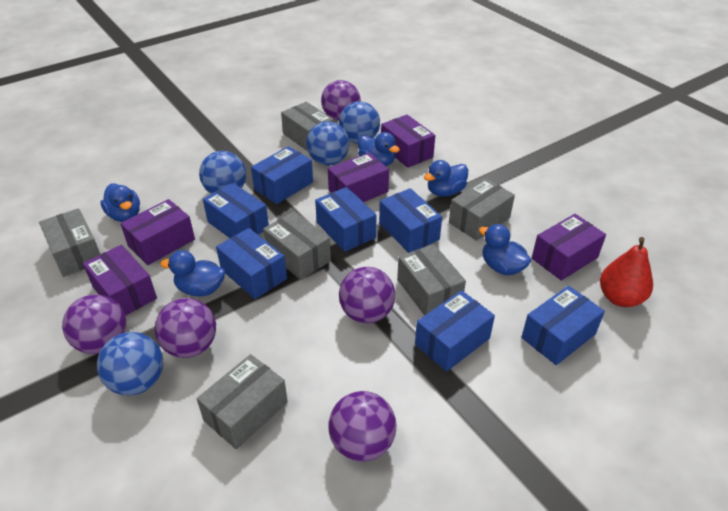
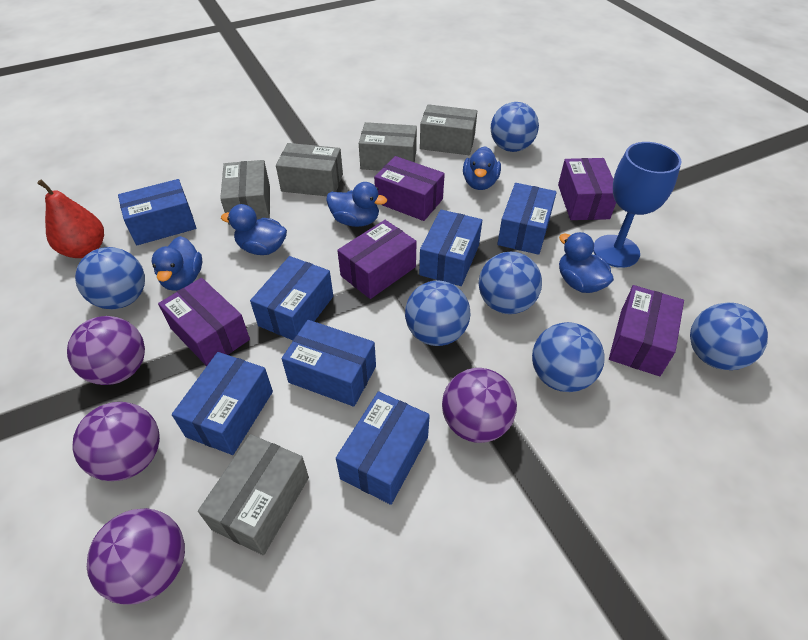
blue ball: 4 -> 6
blue goblet: 0 -> 1
grey box: 6 -> 5
purple ball: 5 -> 4

